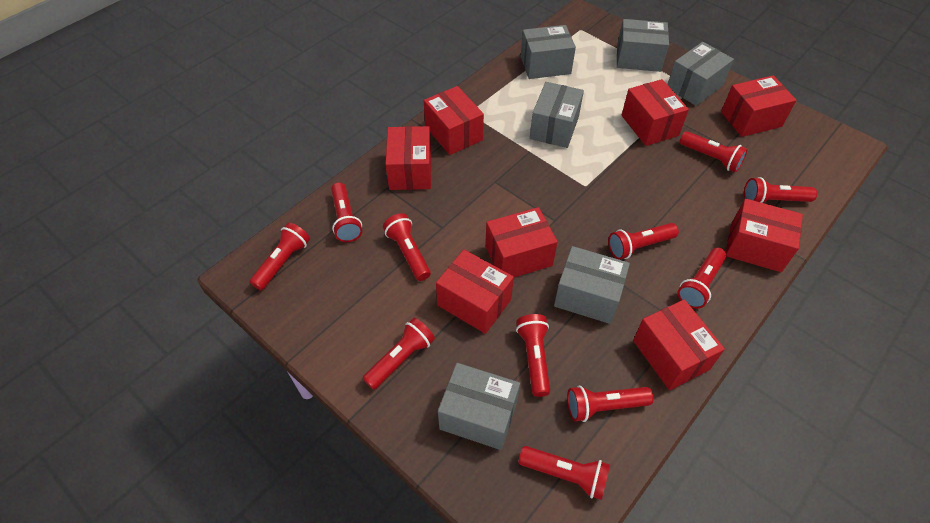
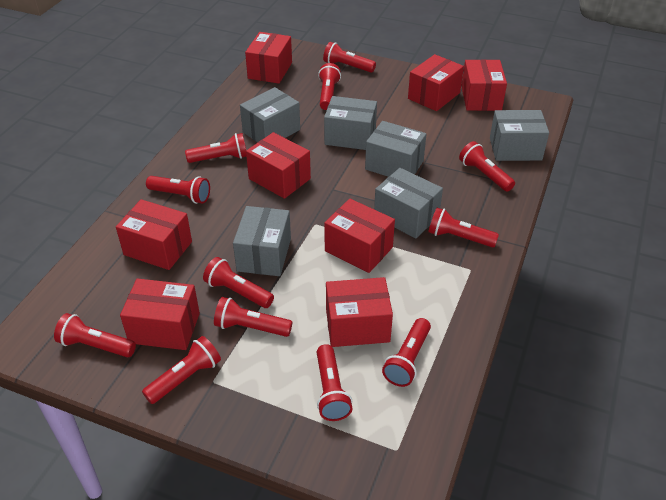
red flashlight: 11 -> 12

